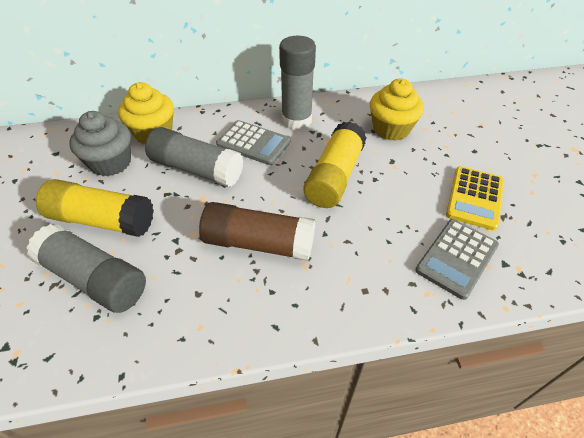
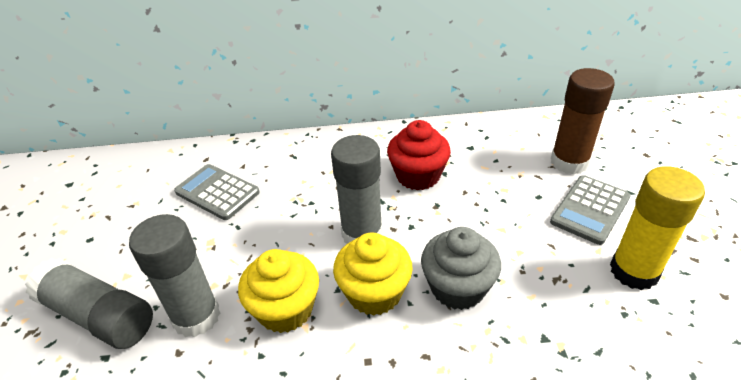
red cupcake: 0 -> 1
yellow calculator: 1 -> 0
yellow glue stick: 2 -> 1

